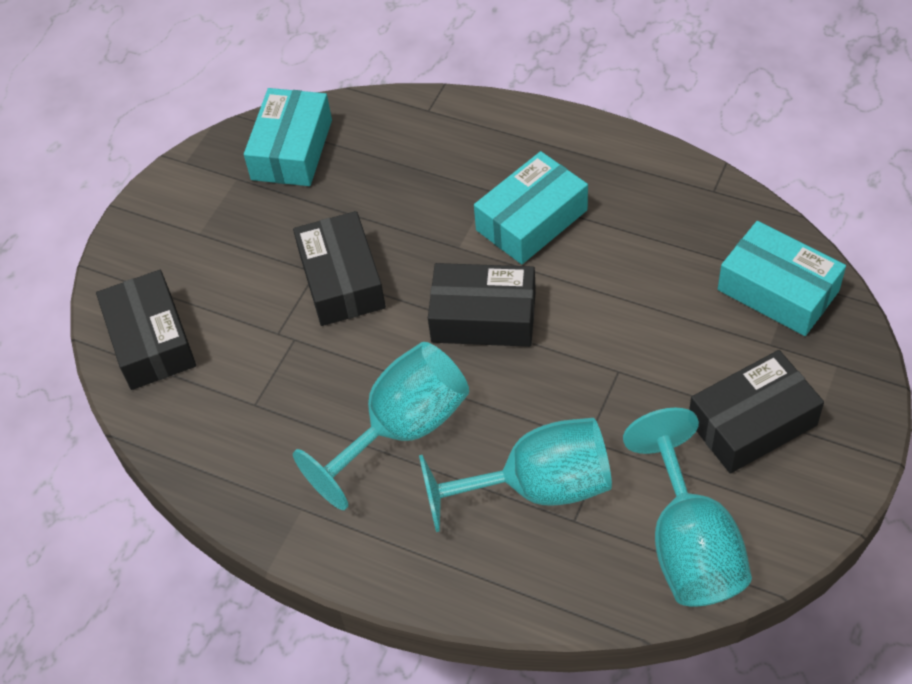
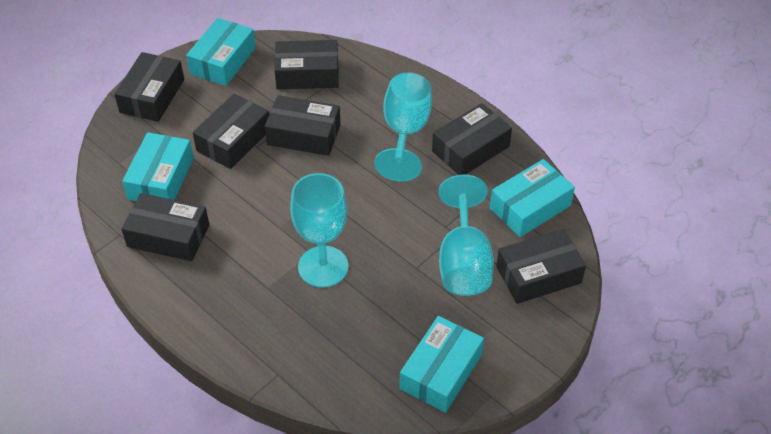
black box: 4 -> 7
turquoise box: 3 -> 4

